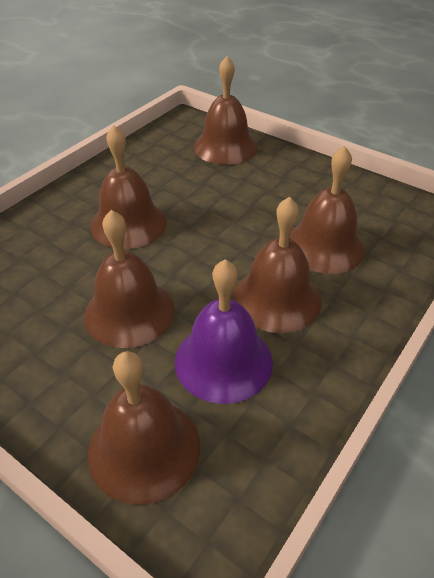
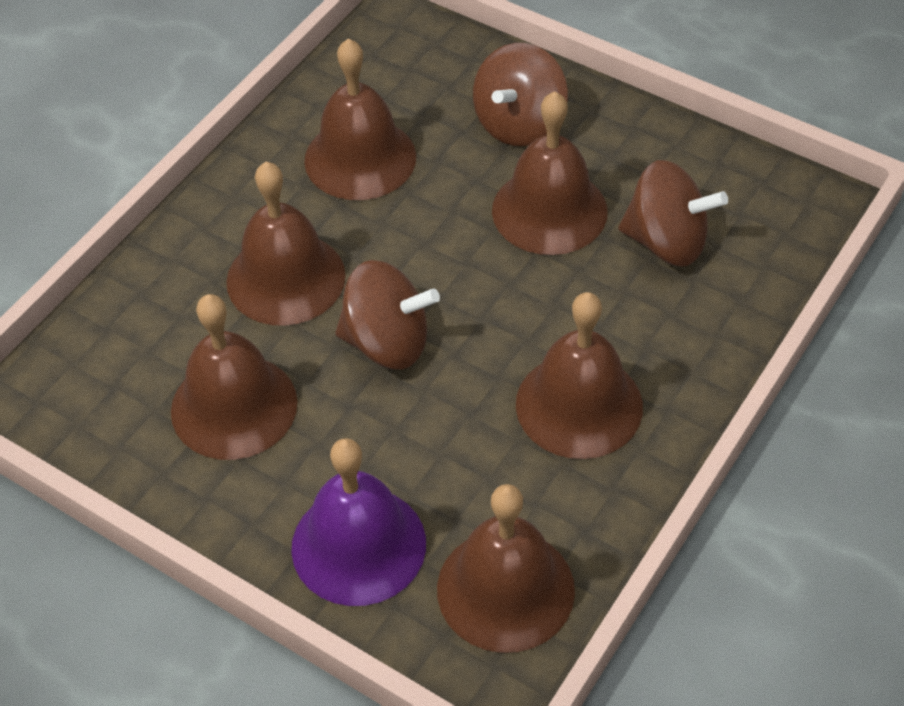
brown spinning top: 0 -> 3

